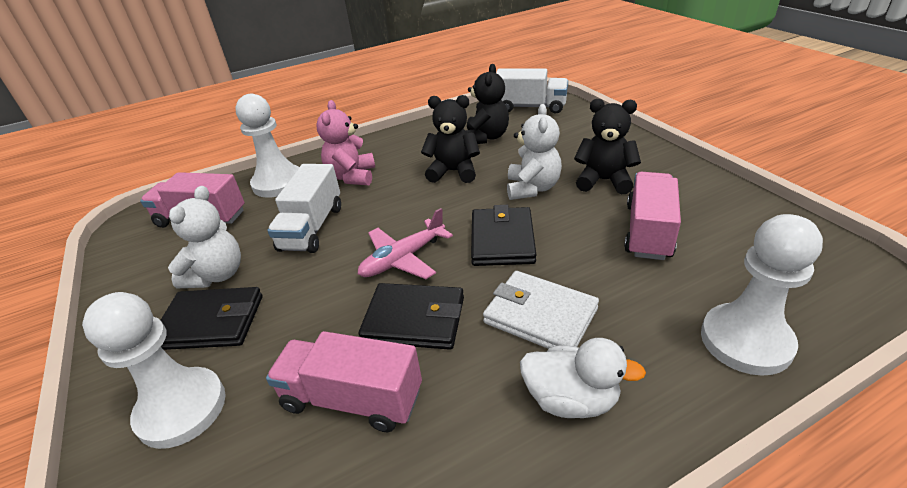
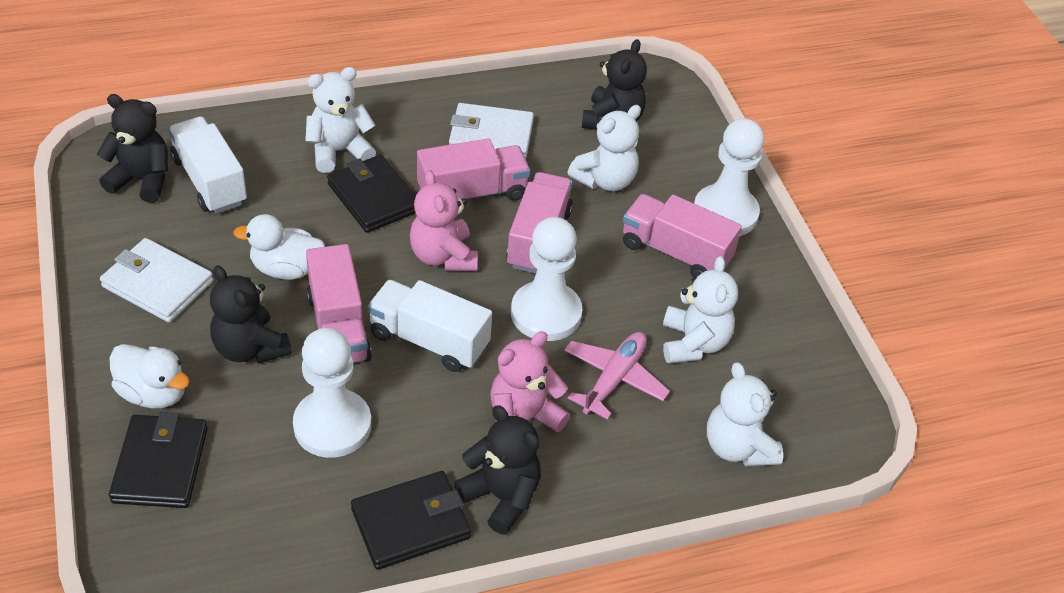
black teddy bear: 3 -> 4
pink teddy bear: 1 -> 2
pink truck: 3 -> 4
white duck: 1 -> 2
white teddy bear: 2 -> 4
white wallet: 1 -> 2

